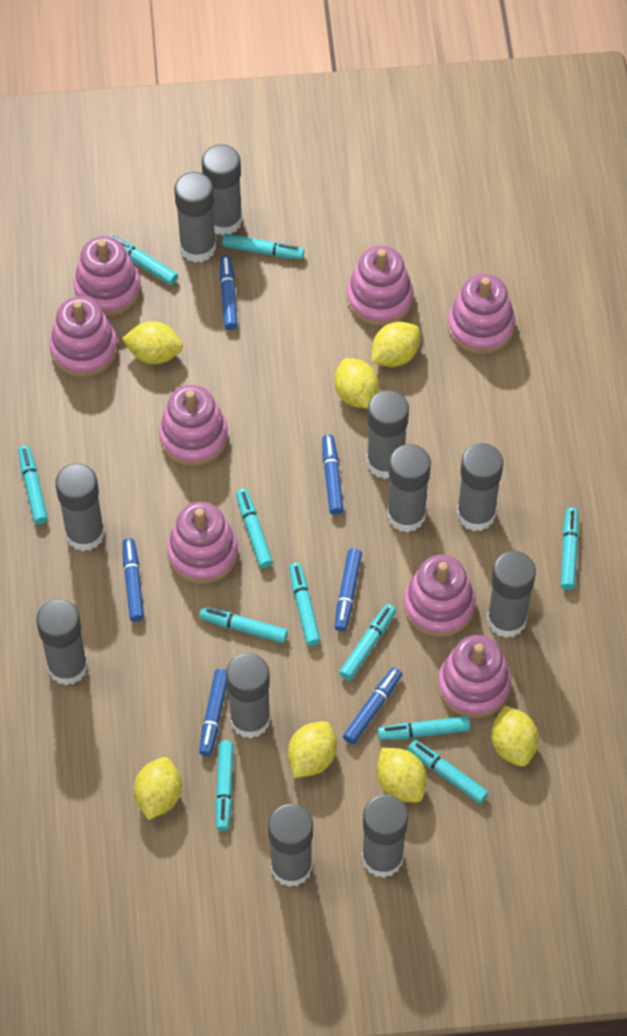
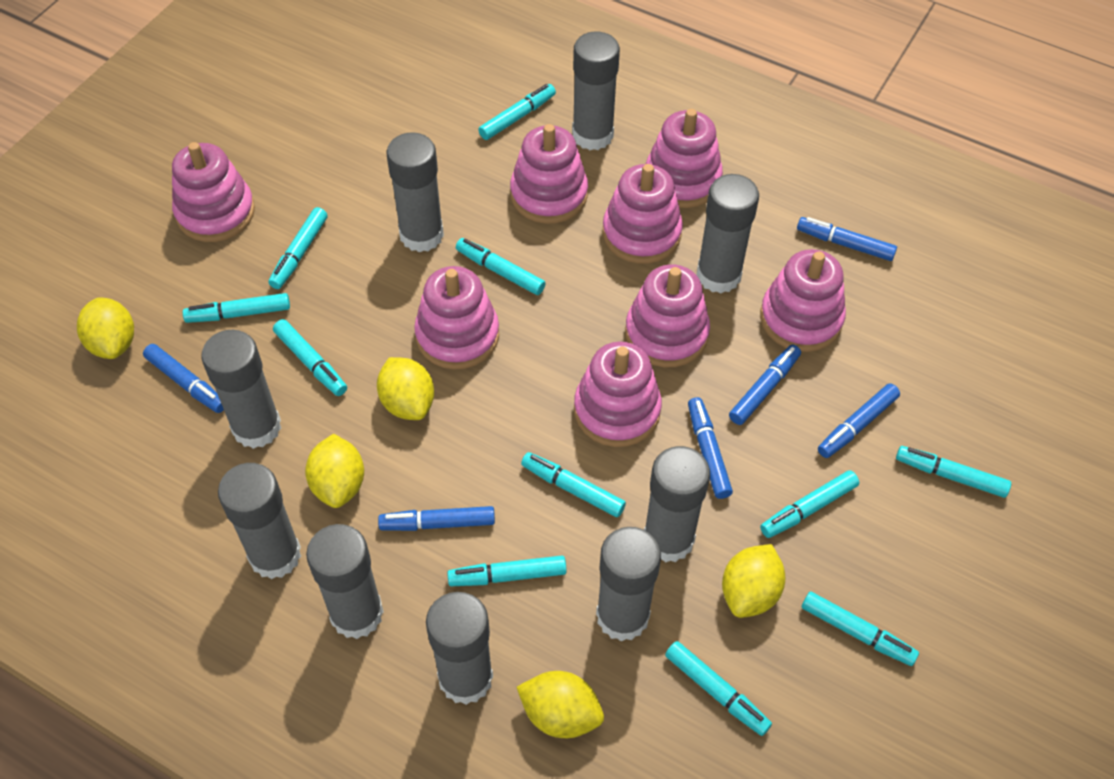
grey glue stick: 11 -> 9
yellow lemon: 7 -> 5

